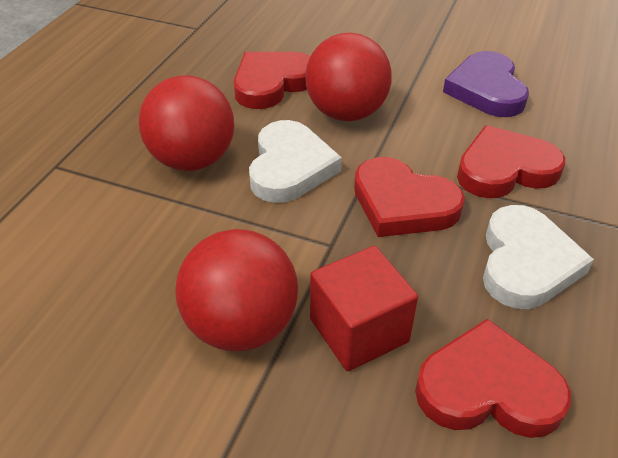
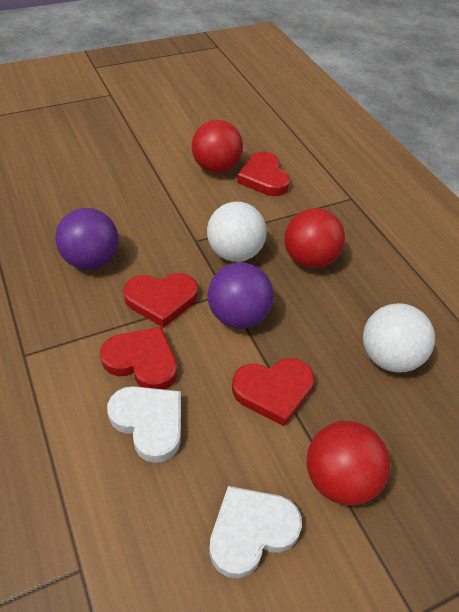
purple ball: 0 -> 2
purple heart: 1 -> 0
red cube: 1 -> 0
white ball: 0 -> 2

